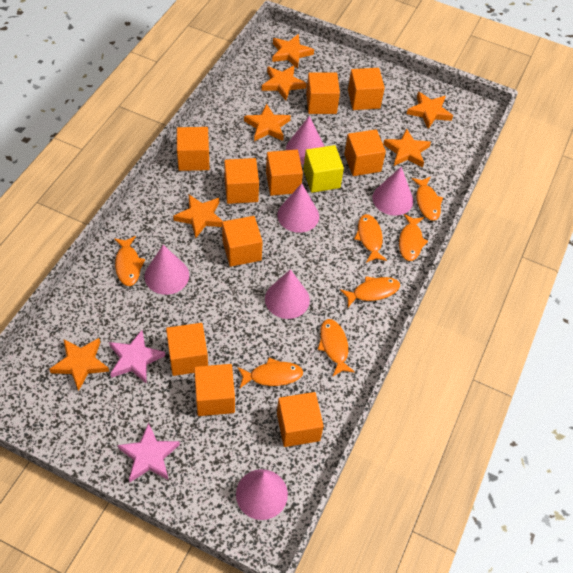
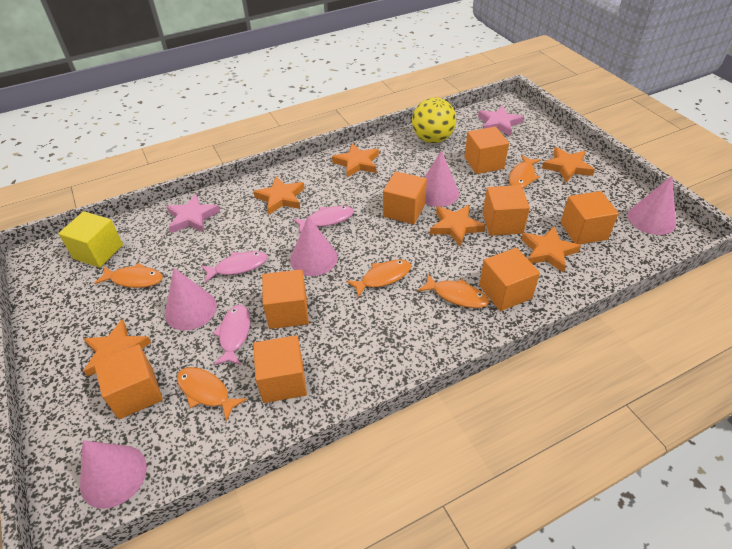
orange cube: 10 -> 8
orange fish: 7 -> 5
orange star: 7 -> 6
pink cone: 6 -> 5
pink fish: 0 -> 3
yellow ball: 0 -> 1

